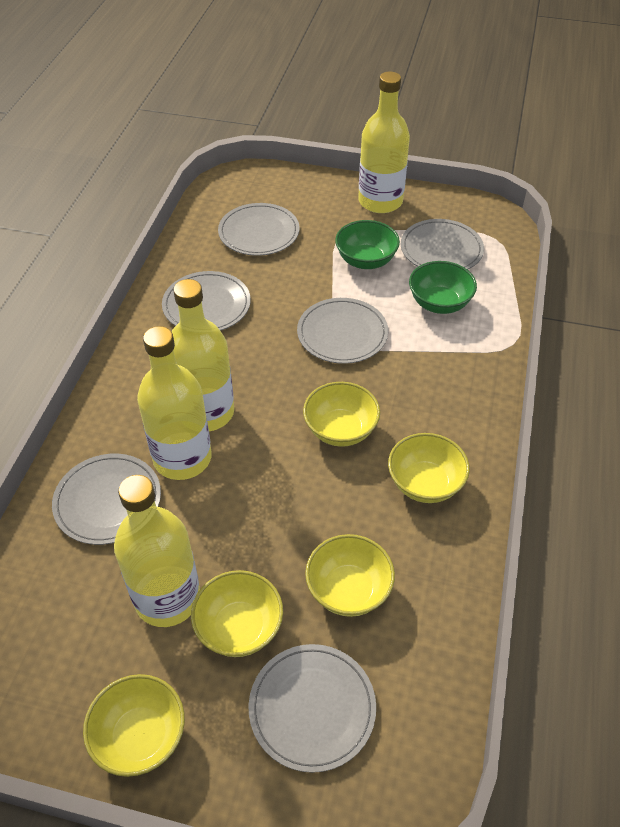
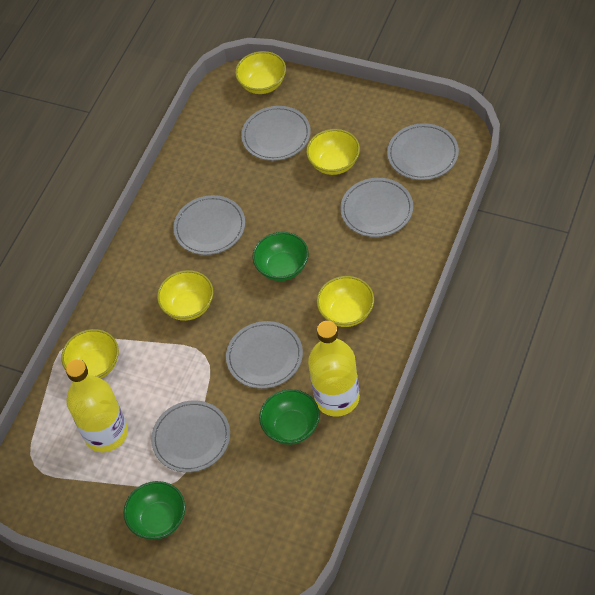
green bowl: 2 -> 3
yellow bottle: 4 -> 2

